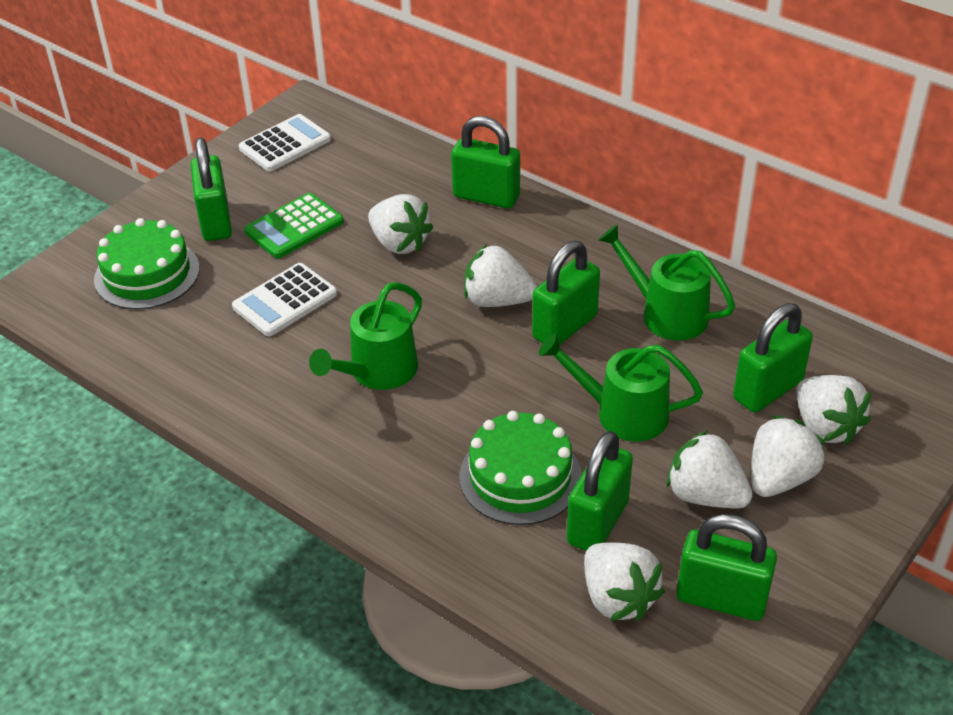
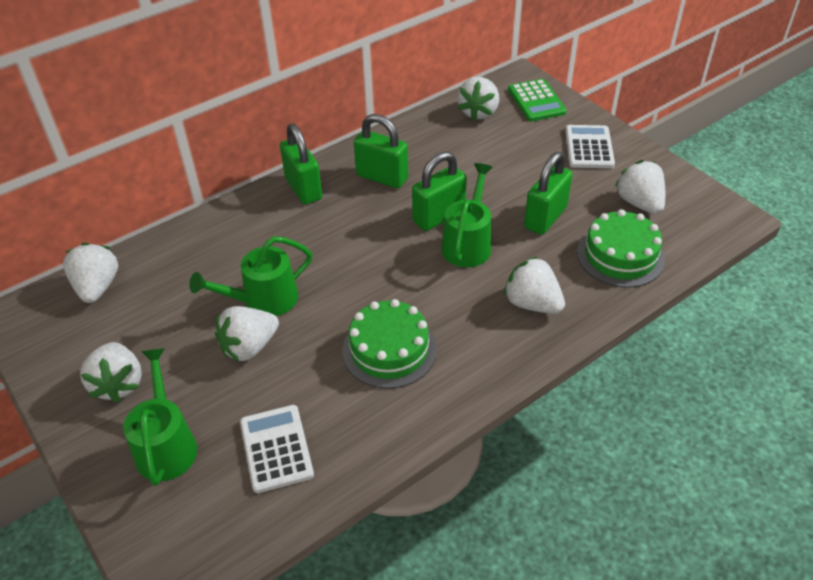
green padlock: 6 -> 4

